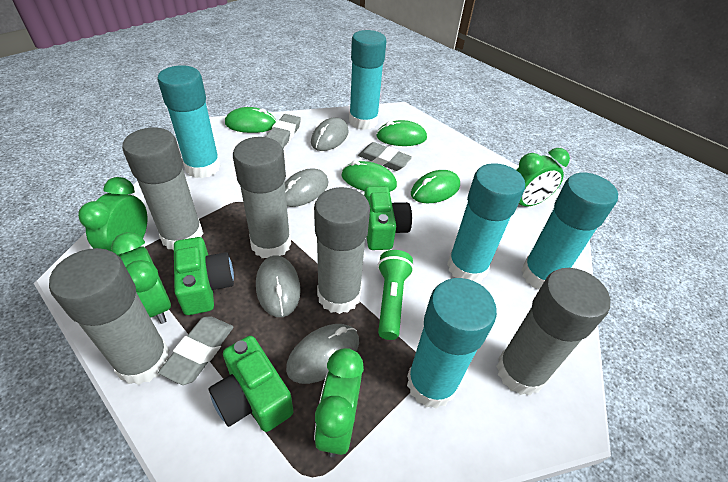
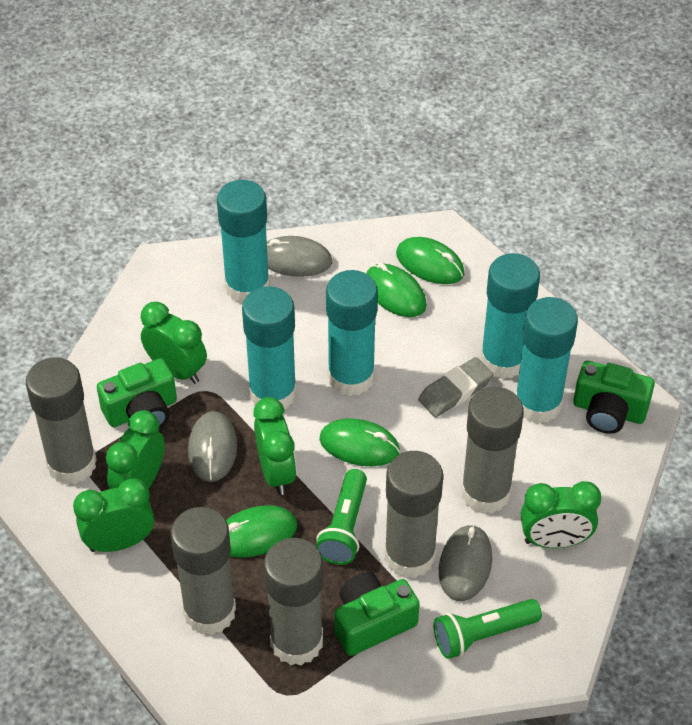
green clock: 4 -> 5
green flashlight: 1 -> 2
grey eraser: 3 -> 1
grey mouse: 4 -> 3

